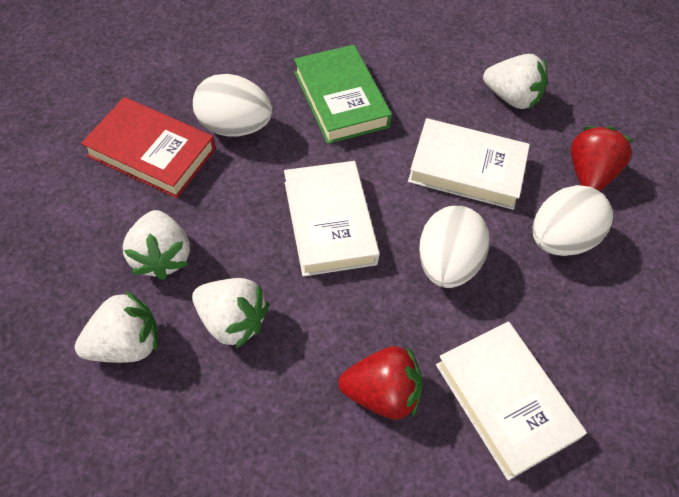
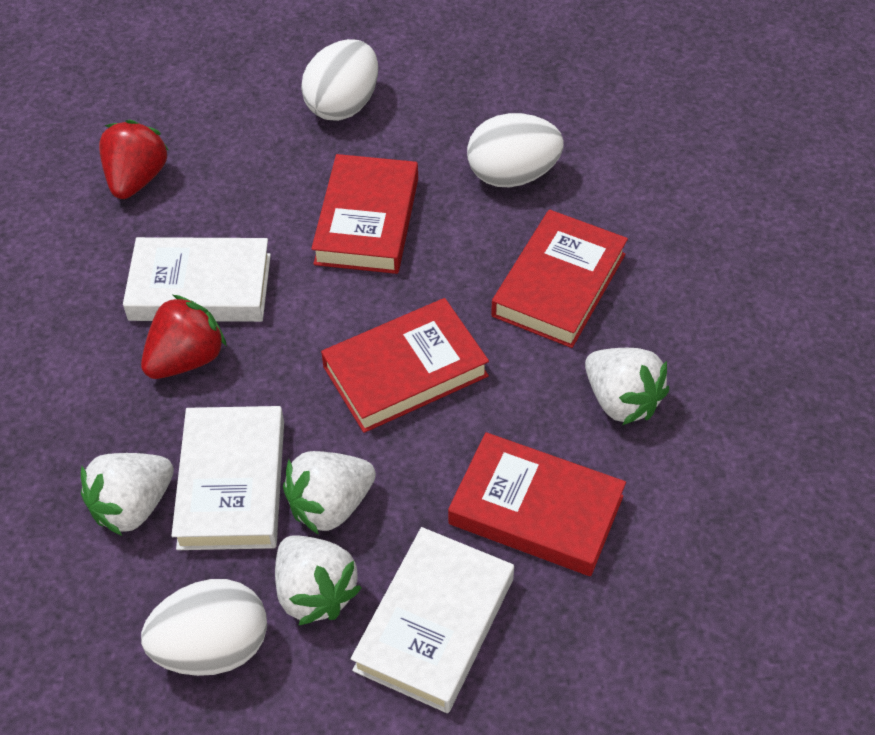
green book: 1 -> 0
red book: 1 -> 4

